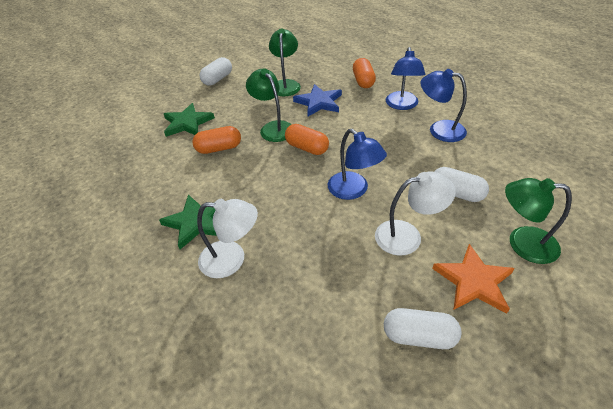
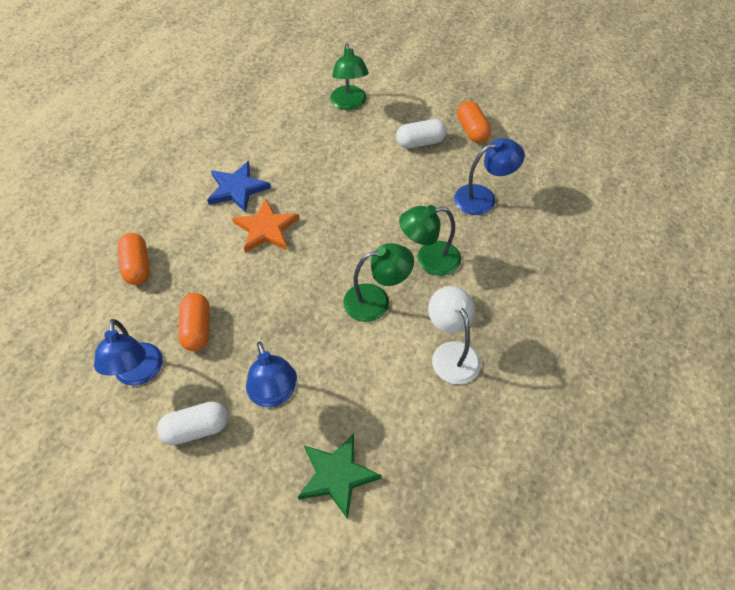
green star: 2 -> 1
white capsule: 3 -> 2
white lamp: 2 -> 1

